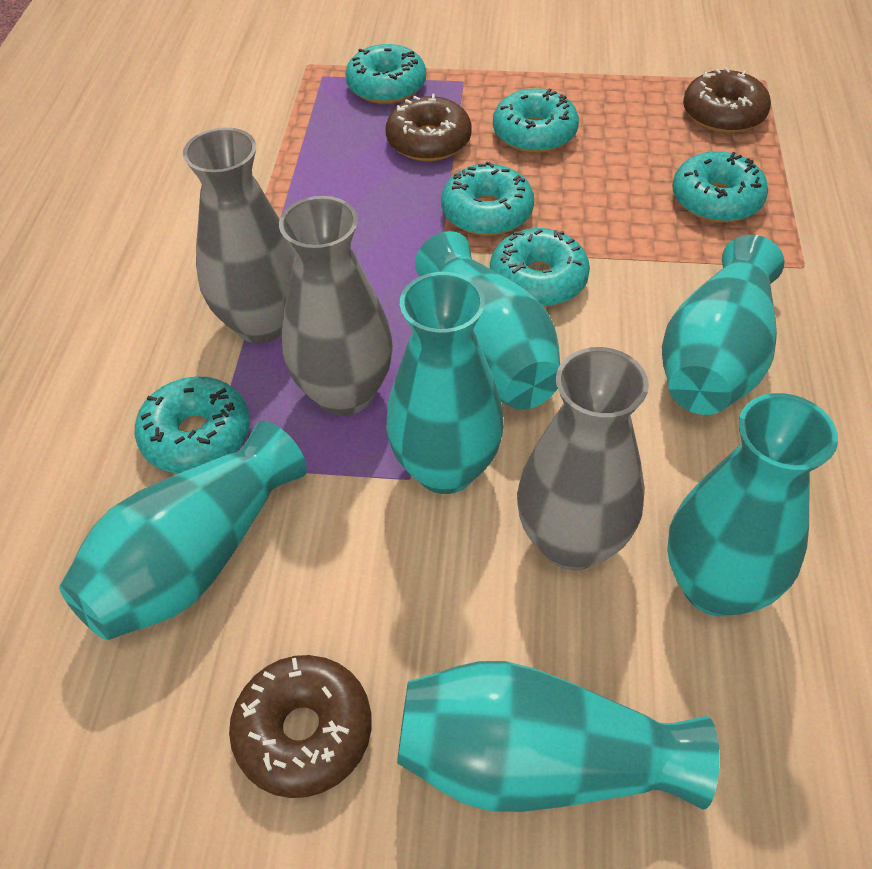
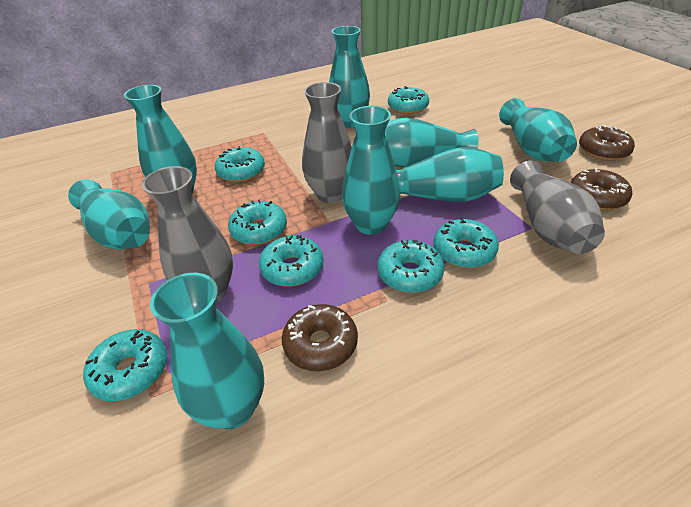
turquoise donut: 6 -> 7
turquoise vase: 6 -> 8

